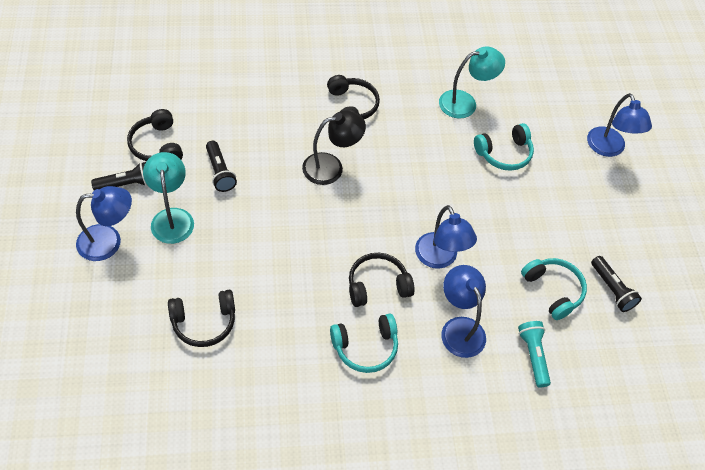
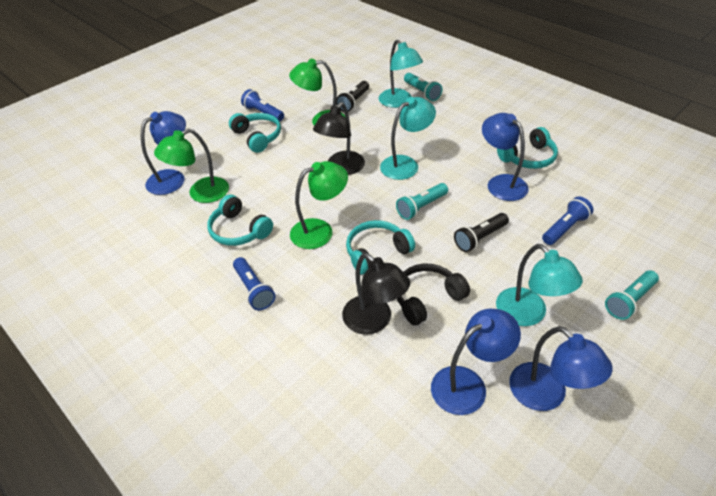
black flashlight: 3 -> 2
black headphones: 4 -> 1
black lamp: 1 -> 2
blue flashlight: 0 -> 3
green lamp: 0 -> 3
turquoise flashlight: 1 -> 3
turquoise headphones: 3 -> 4
turquoise lamp: 2 -> 3

